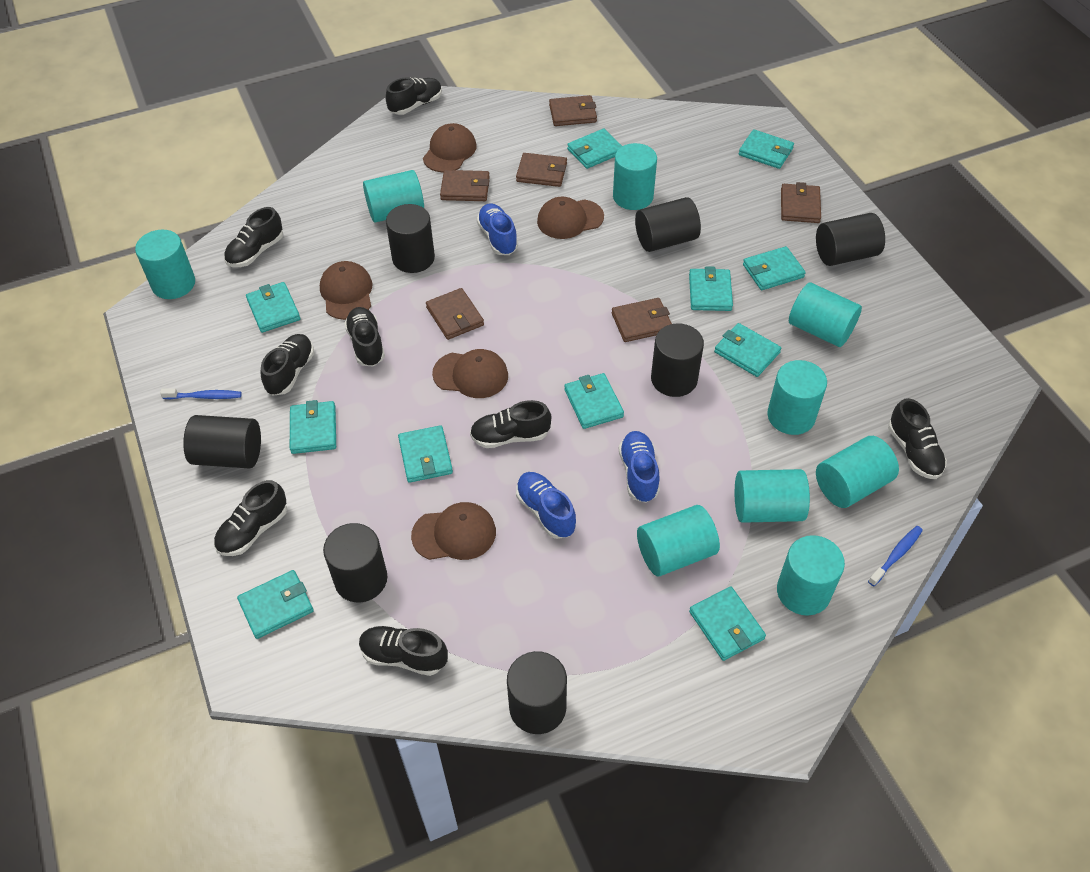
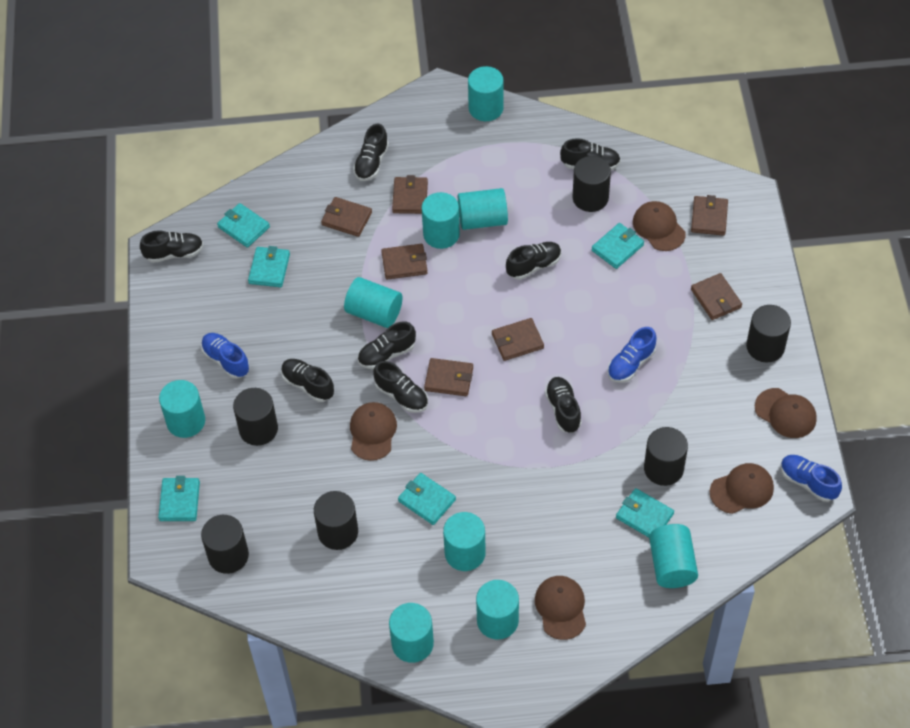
black cylinder: 7 -> 6
blue toothbrush: 2 -> 0
brown wallet: 6 -> 7
turquoise wallet: 11 -> 6

